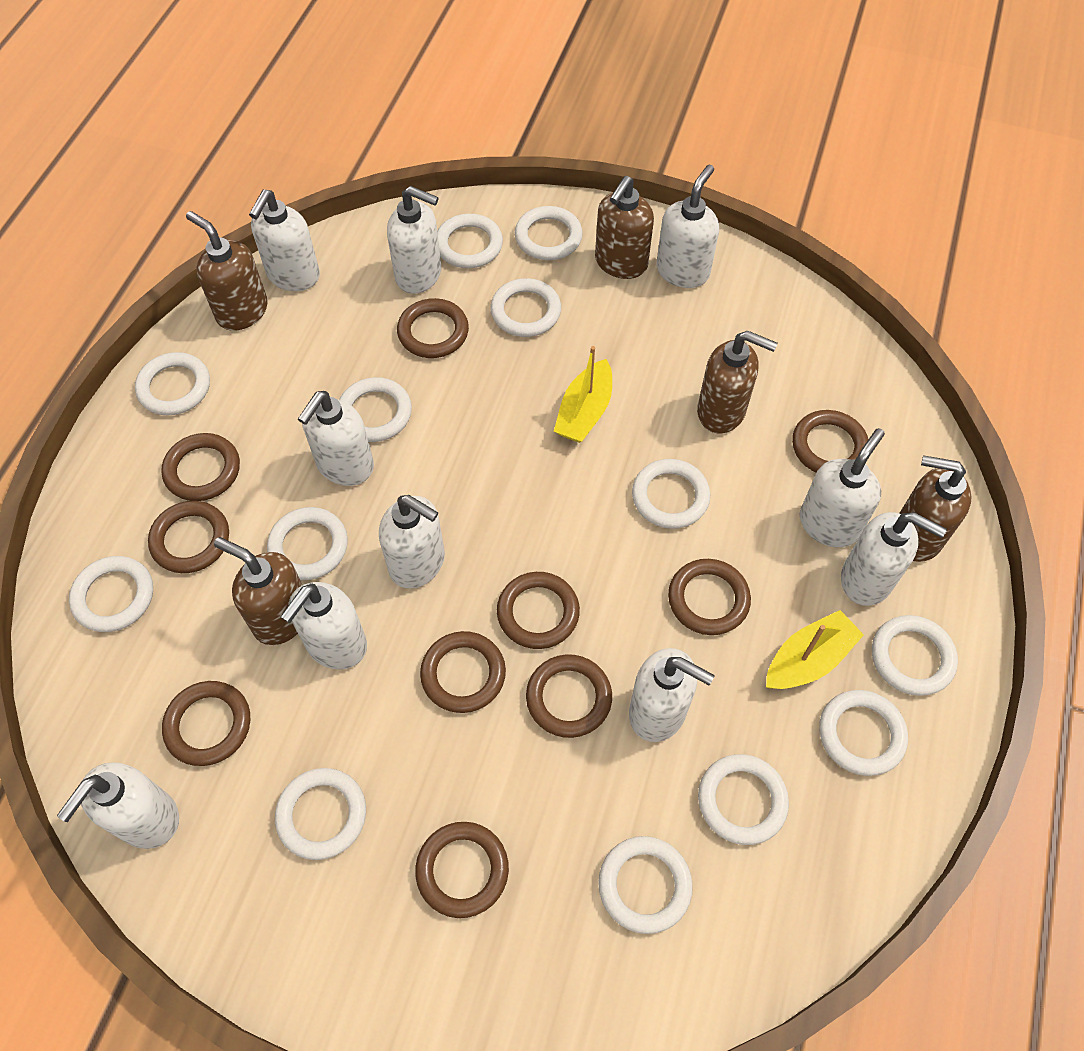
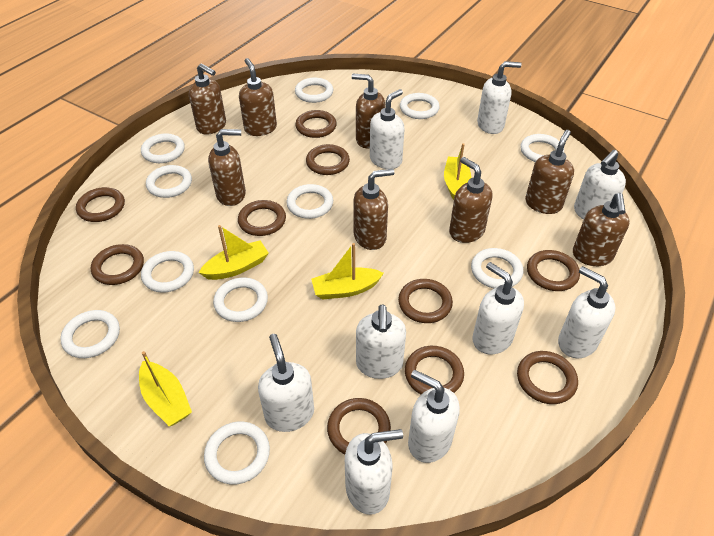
brown soap dispenser: 5 -> 8
white ring: 13 -> 11
white soap dispenser: 10 -> 9
yellow boat: 2 -> 4

